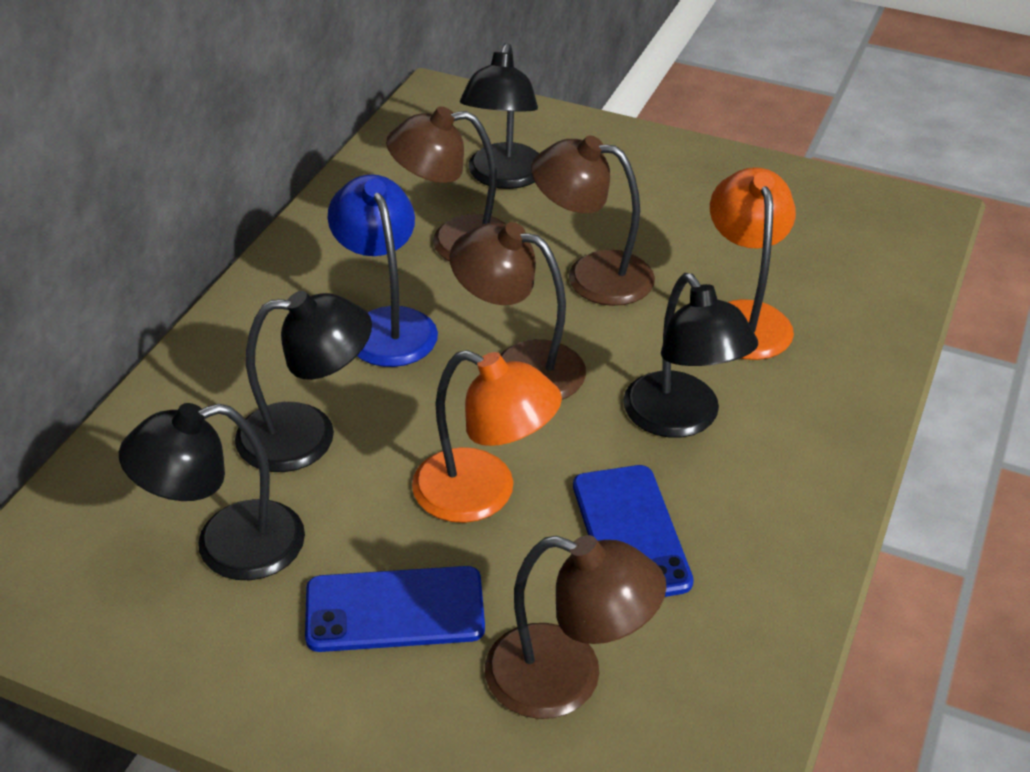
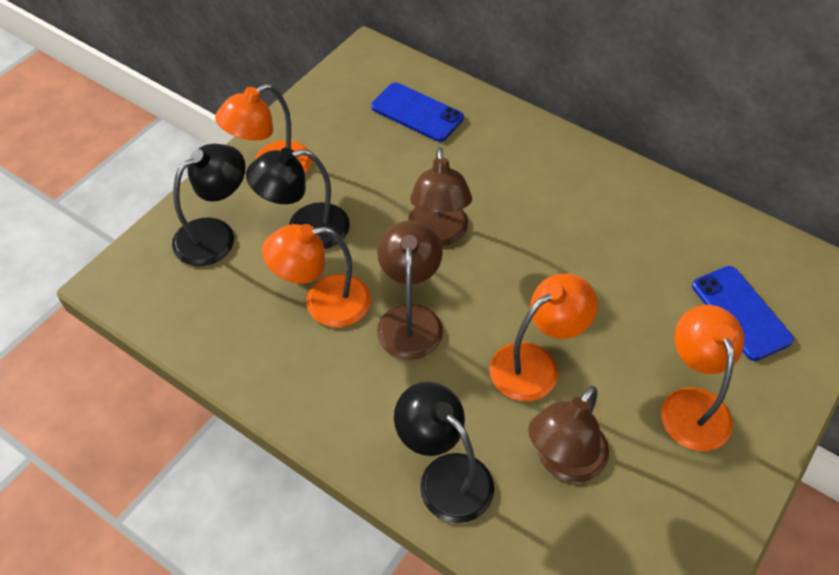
black lamp: 4 -> 3
blue lamp: 1 -> 0
brown lamp: 4 -> 3
orange lamp: 2 -> 4

